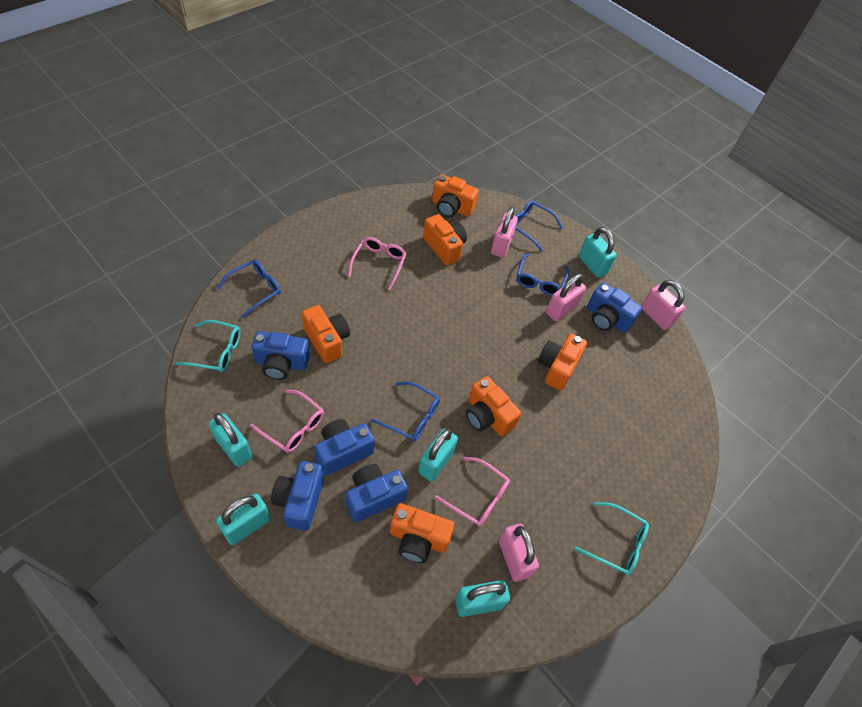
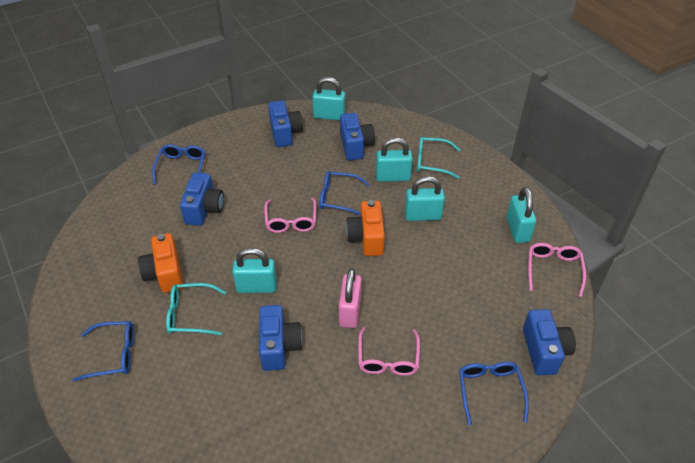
orange camera: 6 -> 2
pink padlock: 4 -> 1

